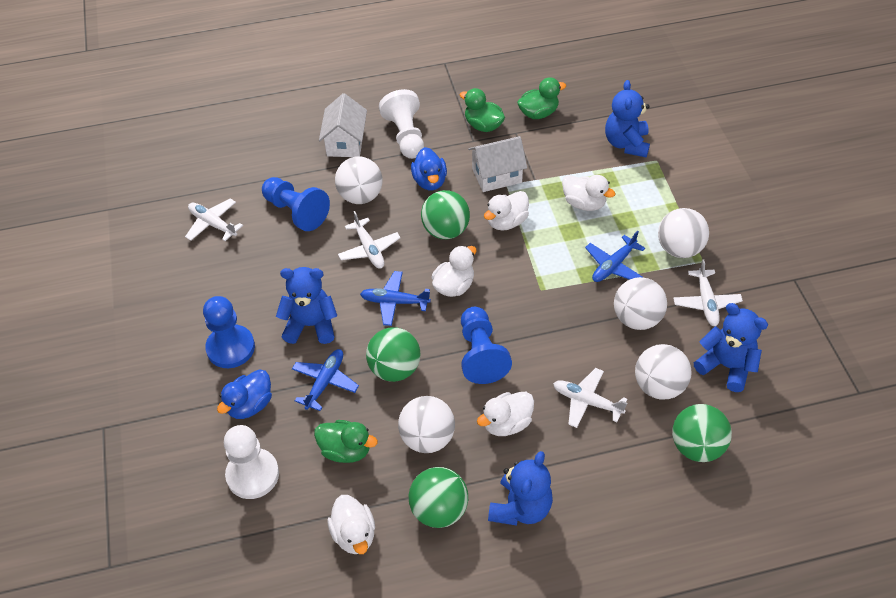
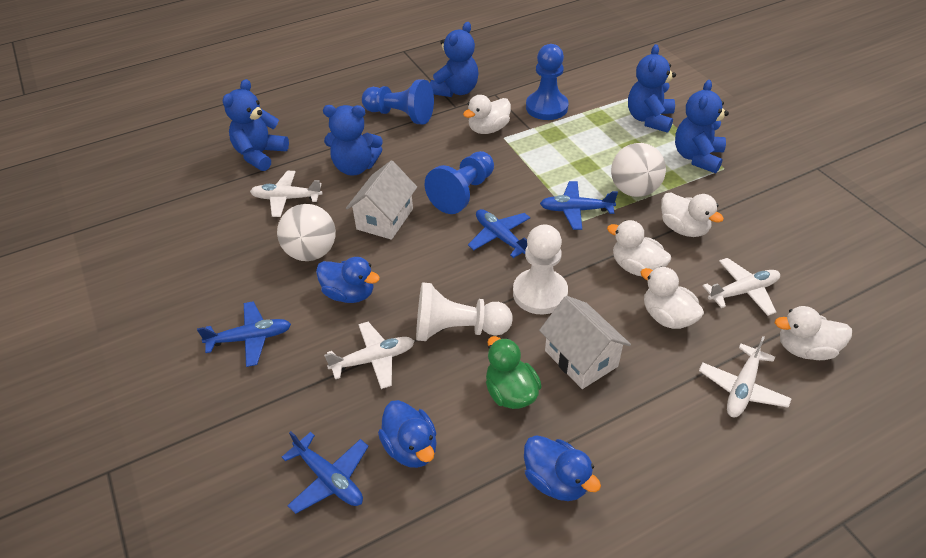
blue duck: 2 -> 3
blue plane: 3 -> 4
blue teddy bear: 4 -> 5
green ball: 4 -> 0
green duck: 3 -> 1
white ball: 5 -> 2

